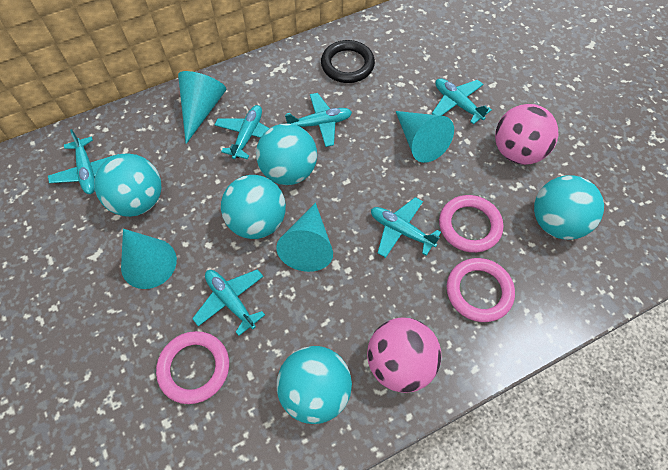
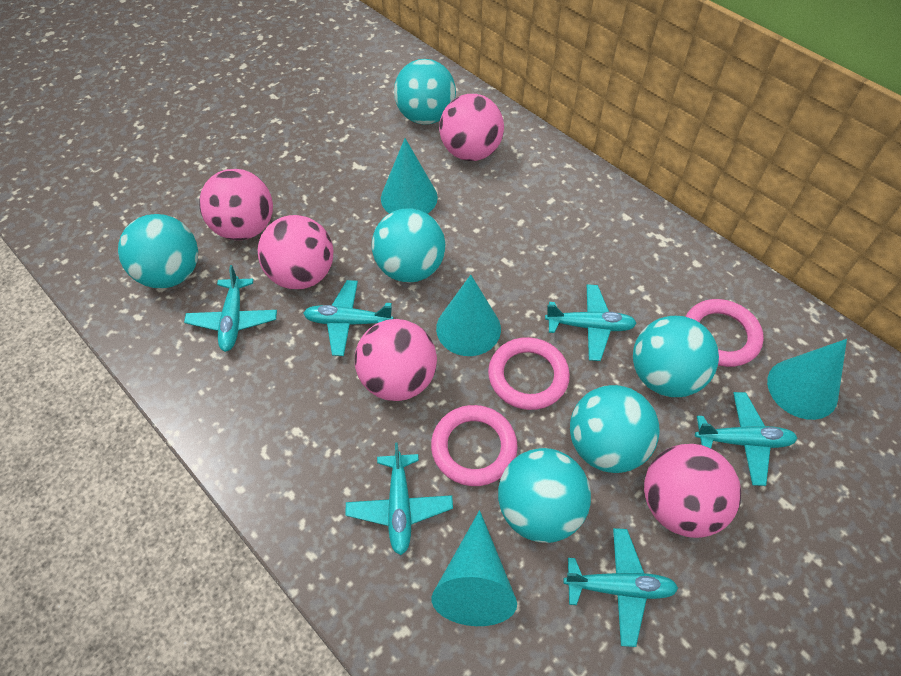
black ring: 1 -> 0
pink ball: 2 -> 5
turquoise ball: 5 -> 6

